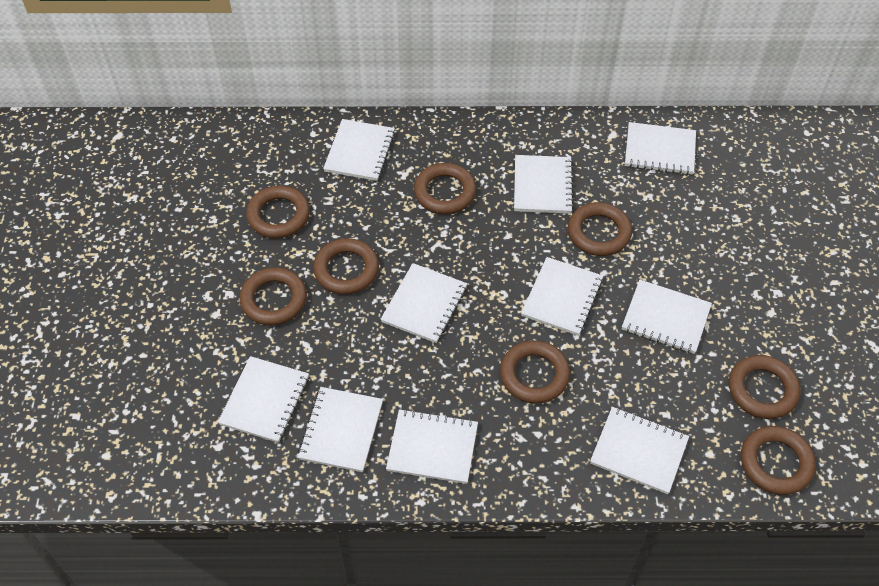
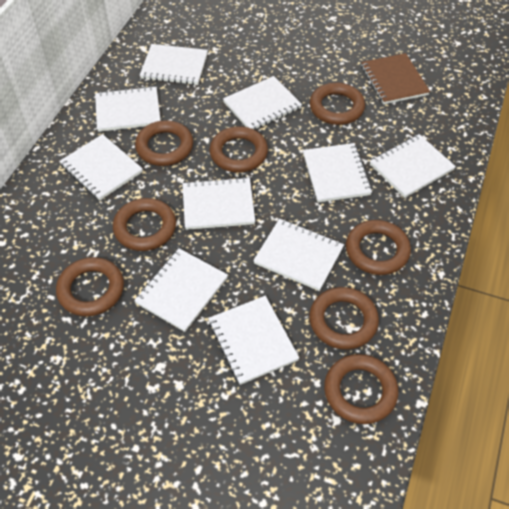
brown notebook: 0 -> 1

